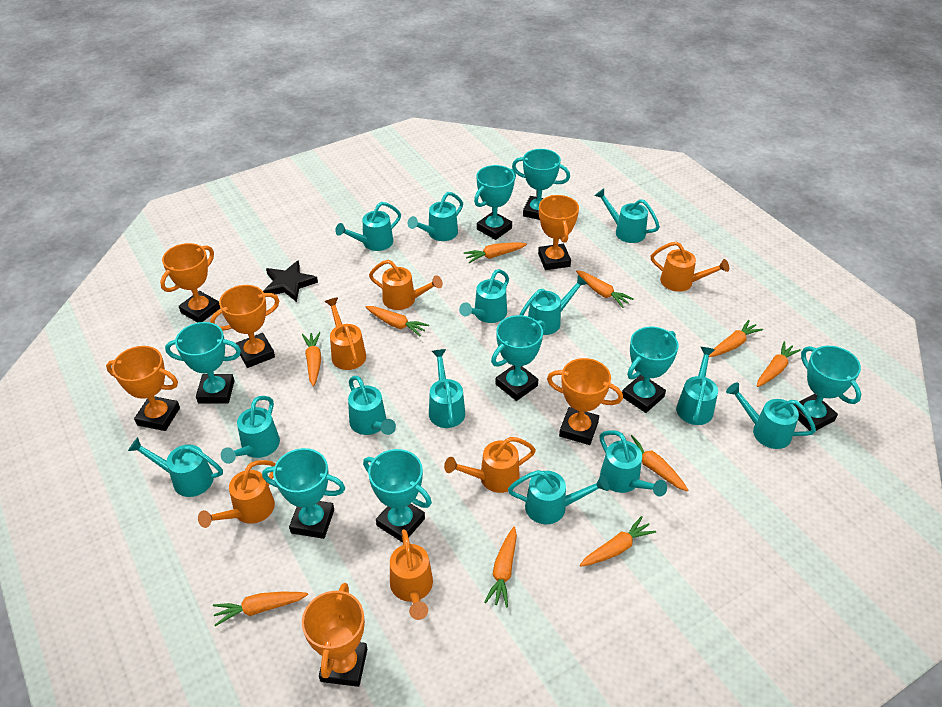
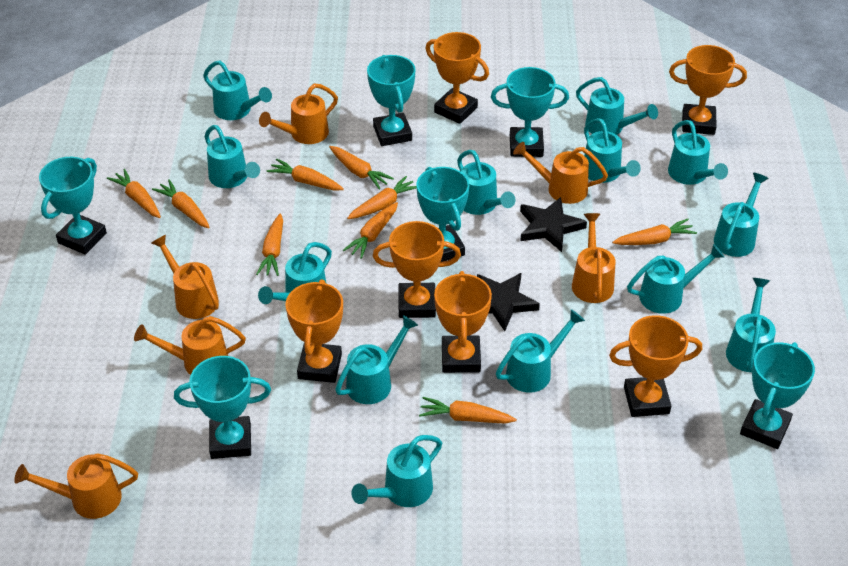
black star: 1 -> 2
orange carrot: 10 -> 9
turquoise trophy: 8 -> 6

